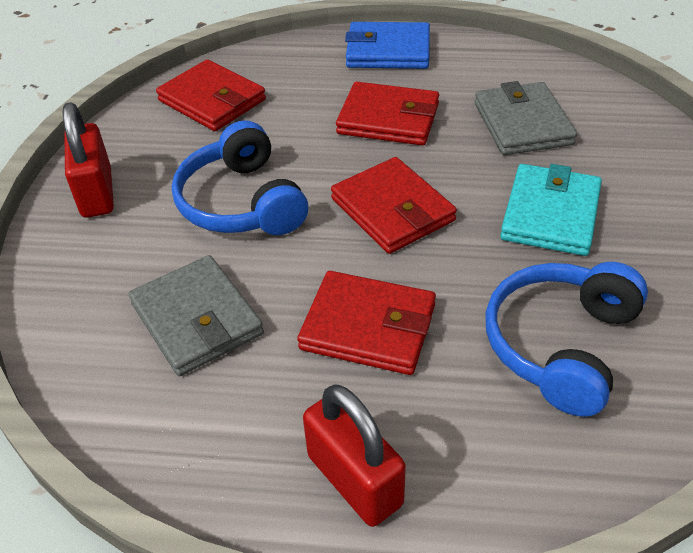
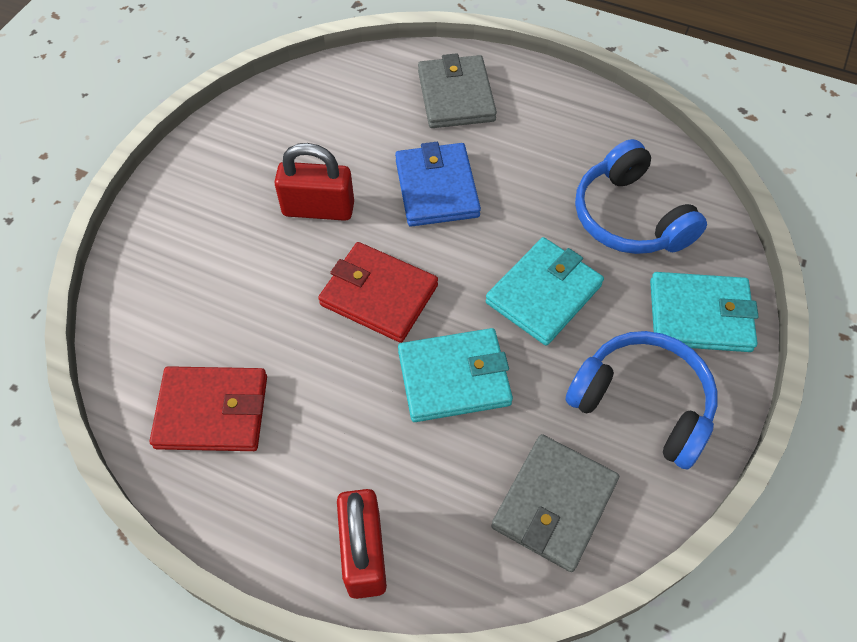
red wallet: 4 -> 2
turquoise wallet: 1 -> 3

